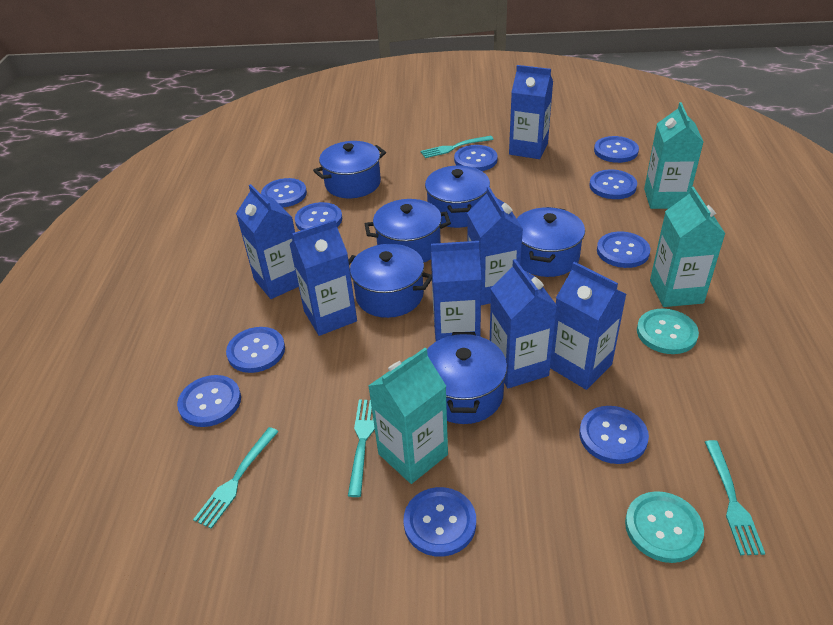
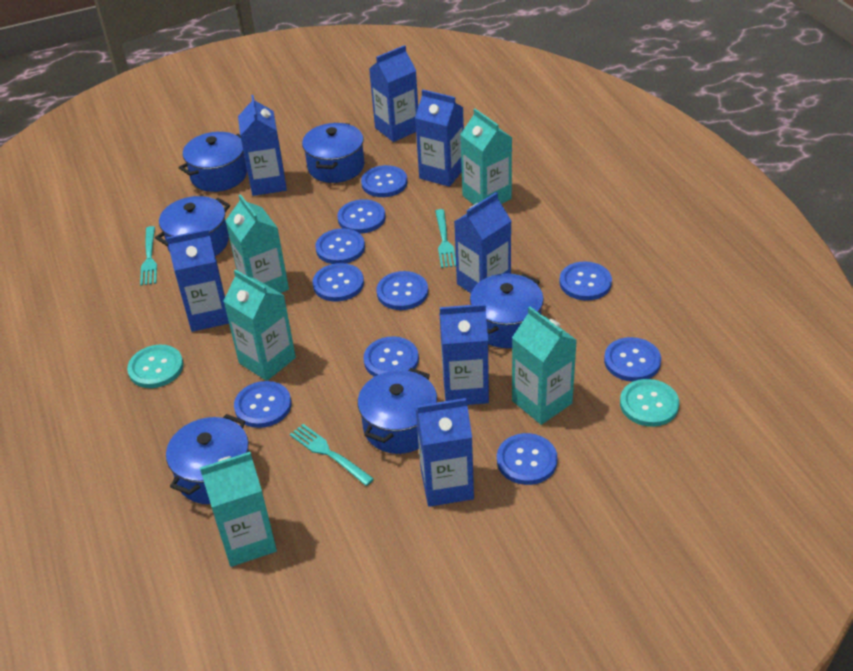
turquoise carton: 3 -> 5
turquoise fork: 4 -> 3

